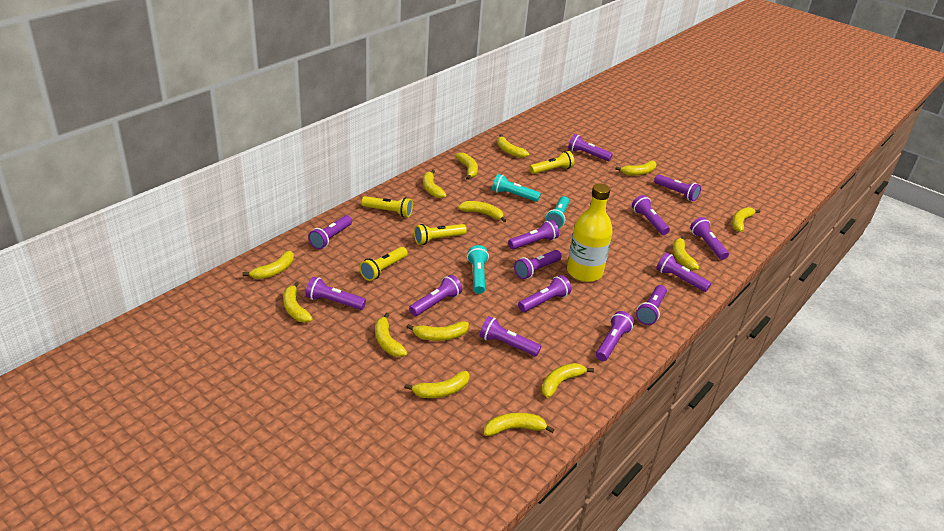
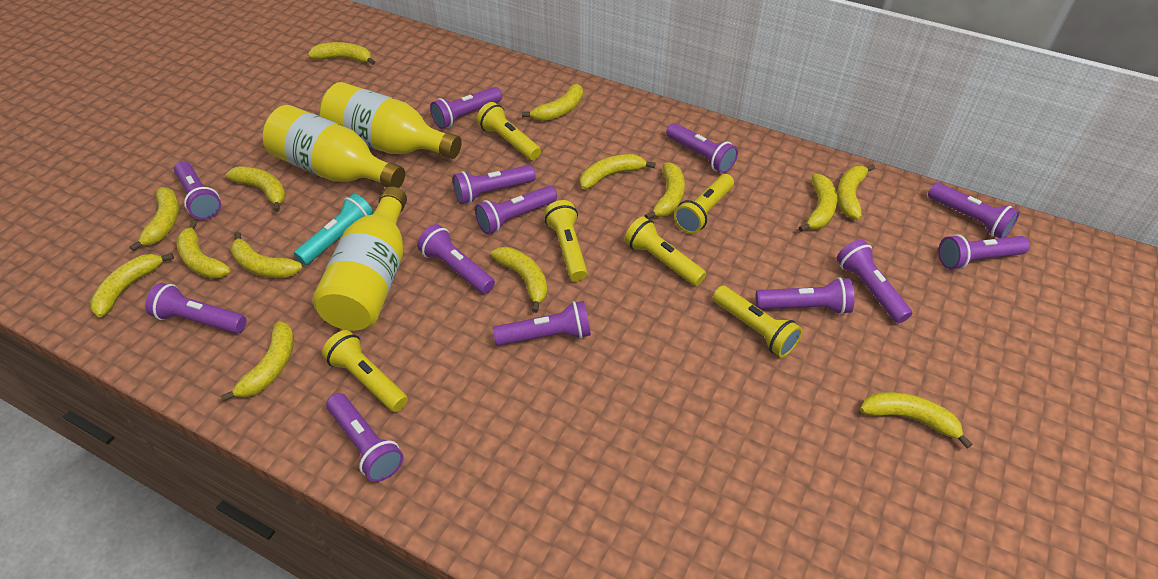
purple flashlight: 14 -> 13
turquoise flashlight: 3 -> 1
yellow bottle: 1 -> 3
yellow flashlight: 4 -> 6

